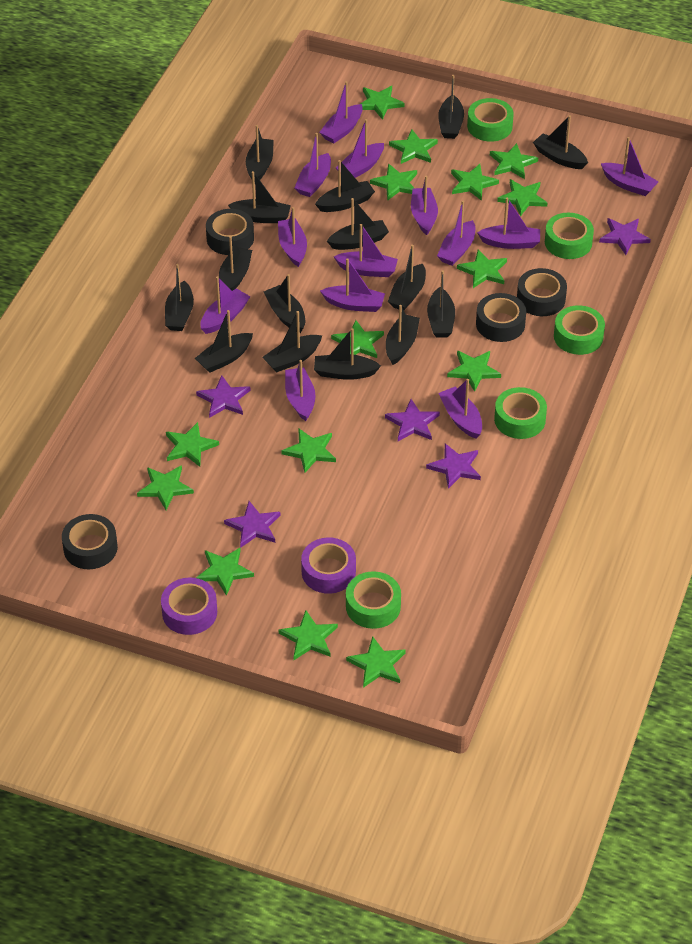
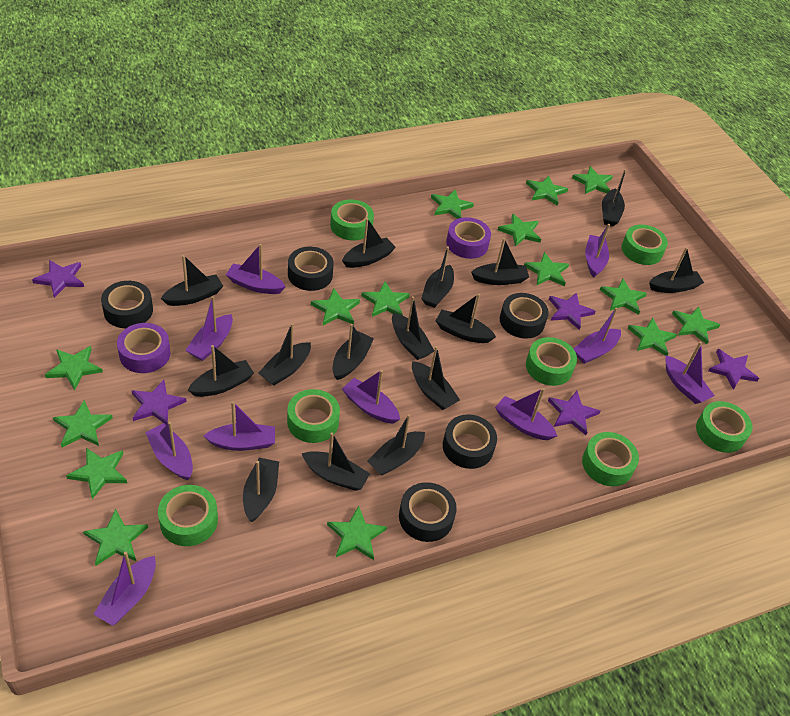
black tape: 4 -> 5
green tape: 5 -> 7
purple boat: 13 -> 10

